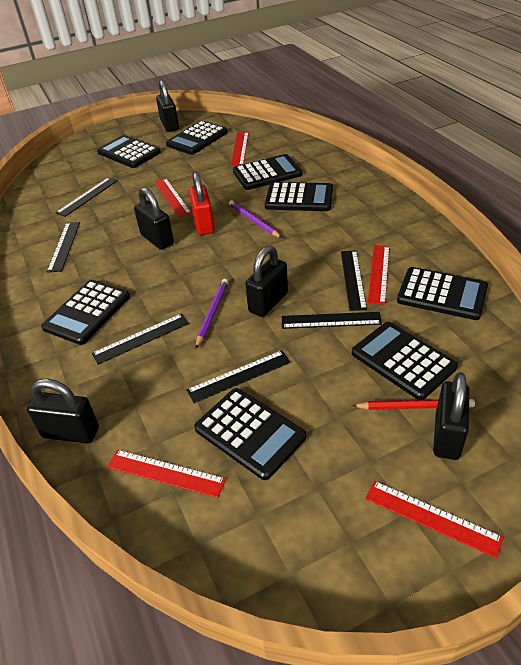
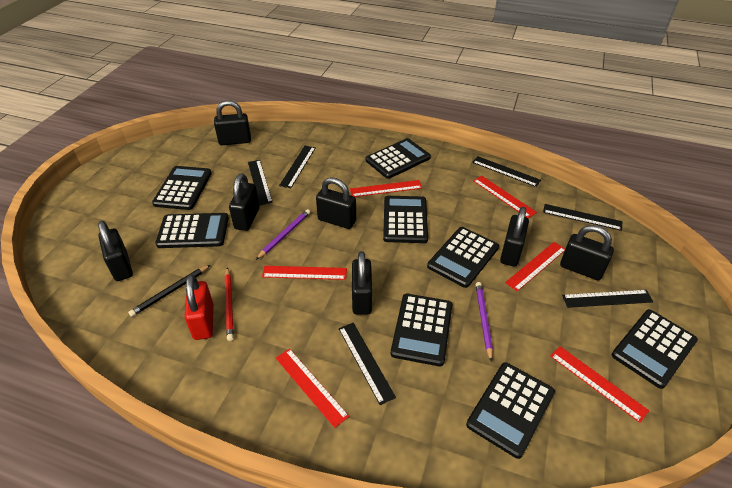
black padlock: 5 -> 7
black pencil: 0 -> 1
red ruler: 5 -> 6

